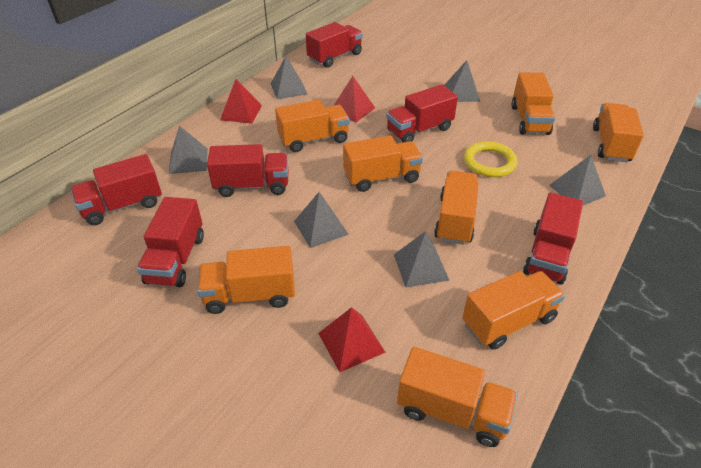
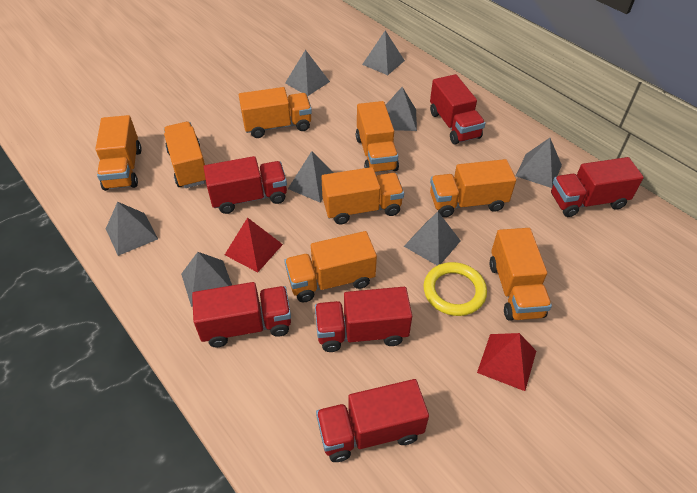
grey pyramid: 6 -> 8
red pyramid: 3 -> 2

